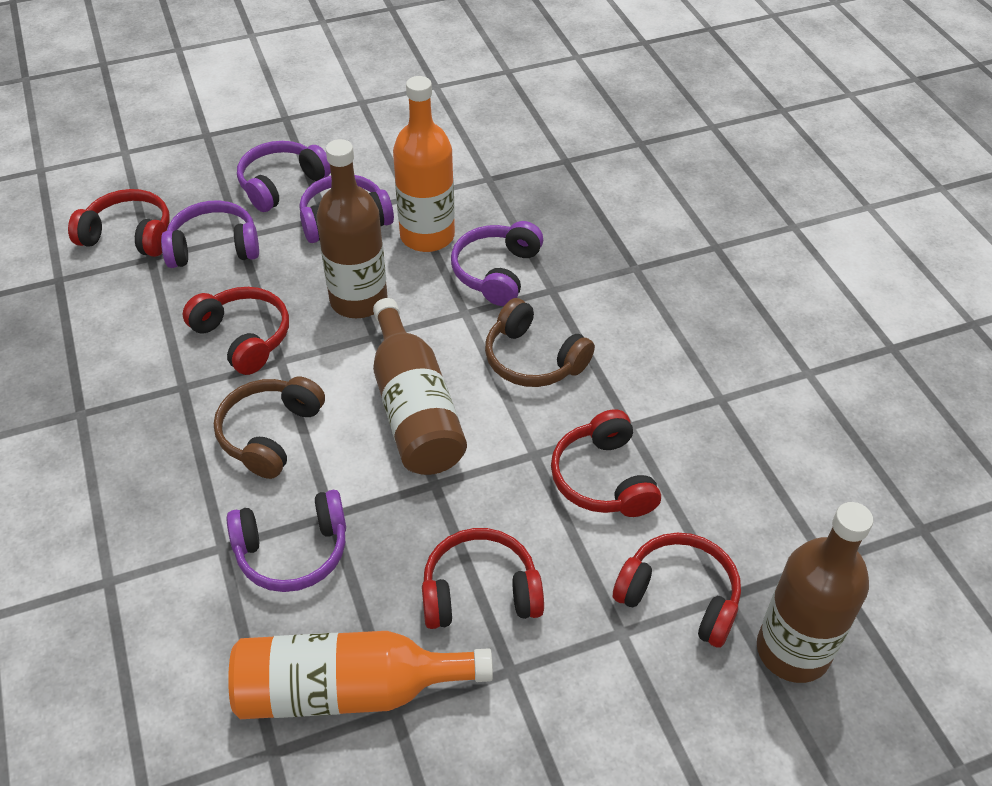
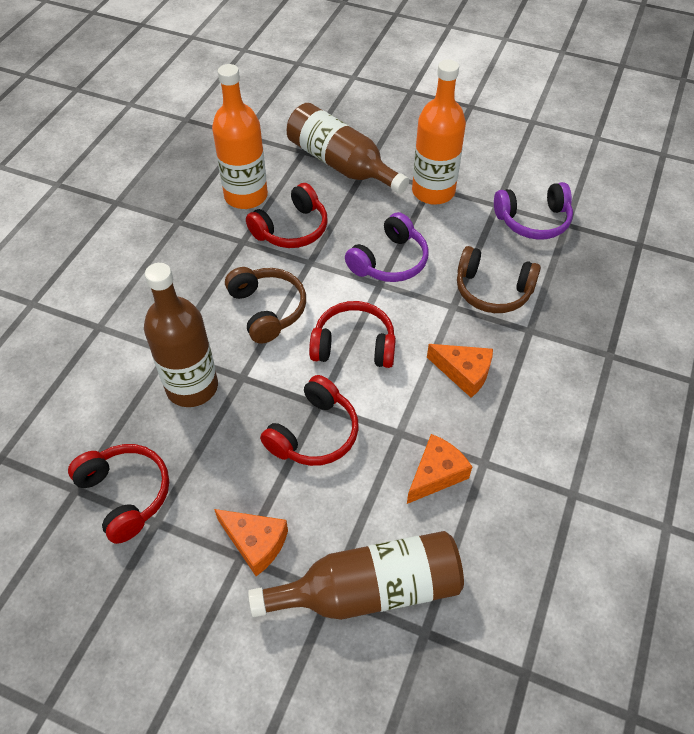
orange cheese: 0 -> 3
purple headphones: 5 -> 2
red headphones: 5 -> 4

